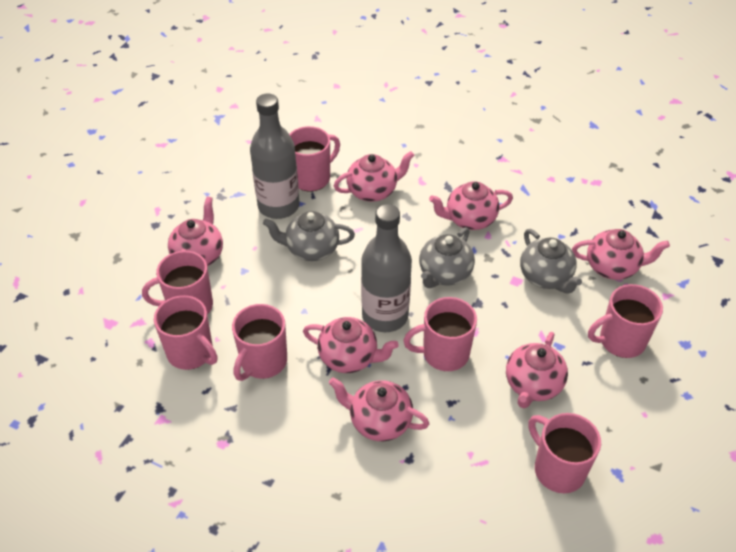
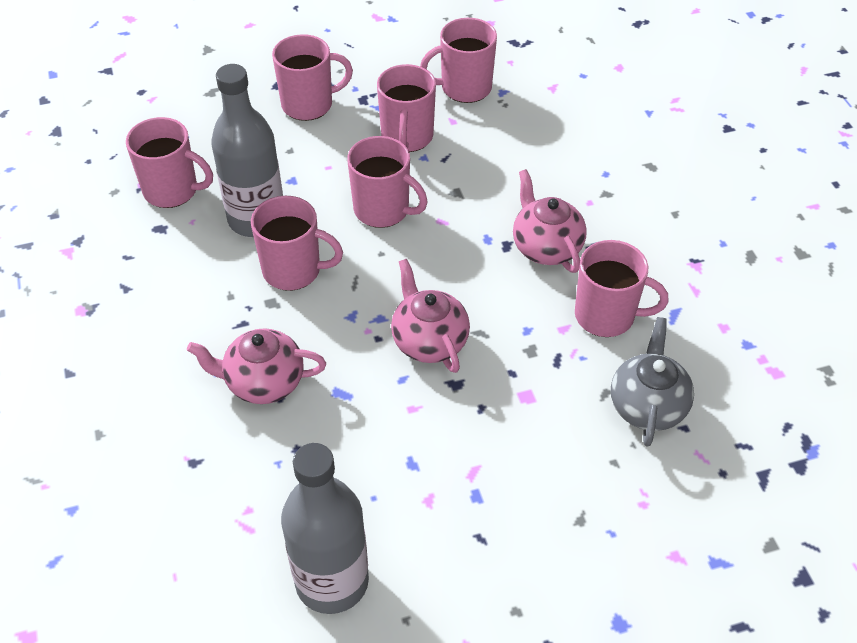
grey teapot: 3 -> 1
pink teapot: 7 -> 3

